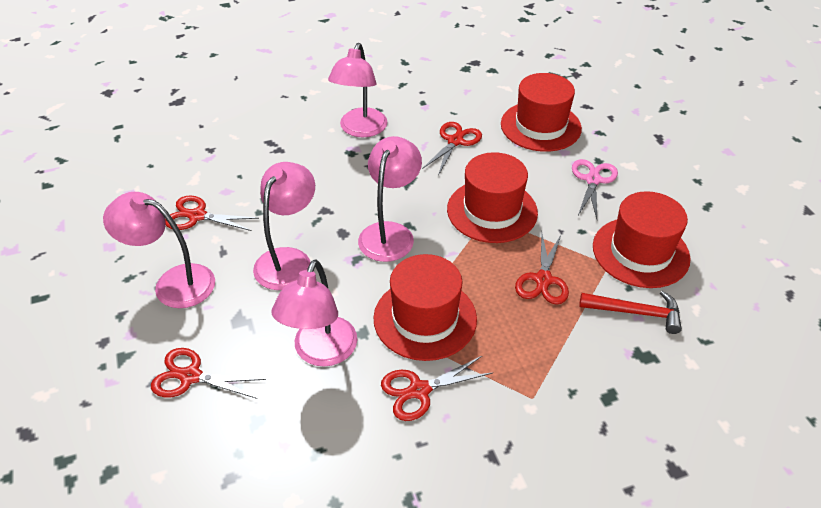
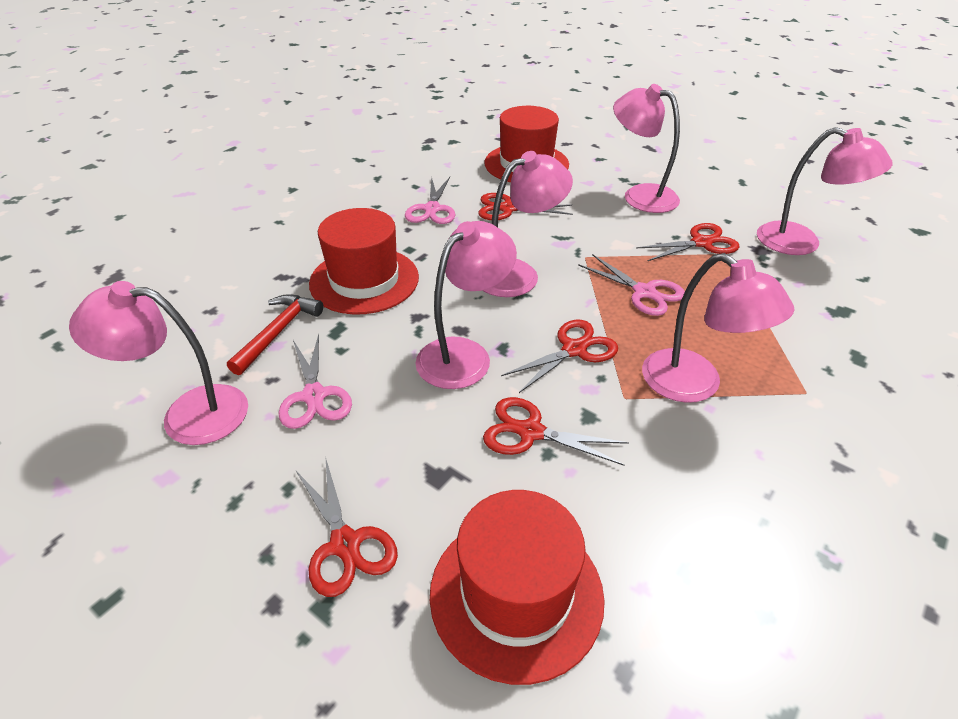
pink lamp: 5 -> 6
pink scissors: 1 -> 3
red hat: 4 -> 3

